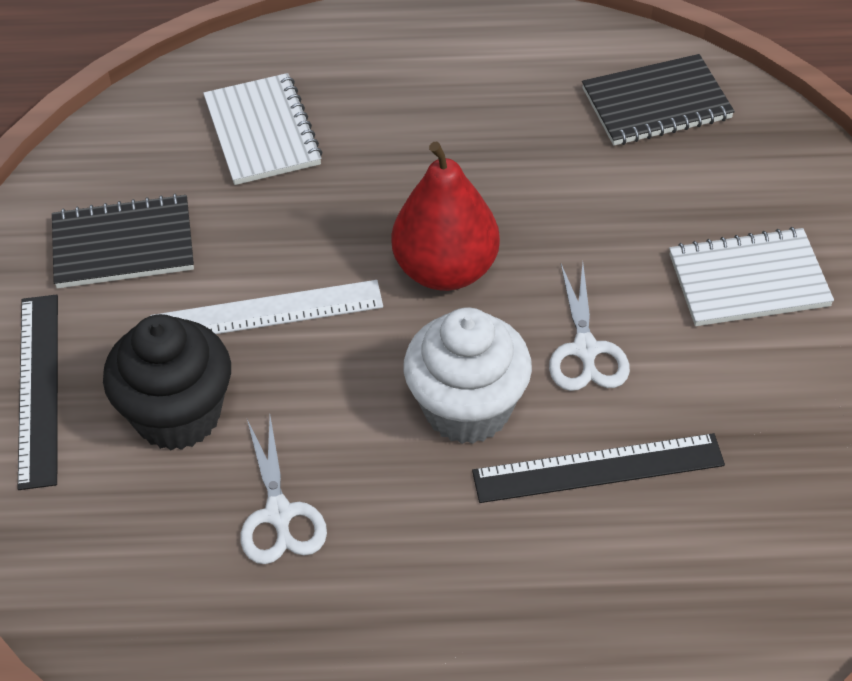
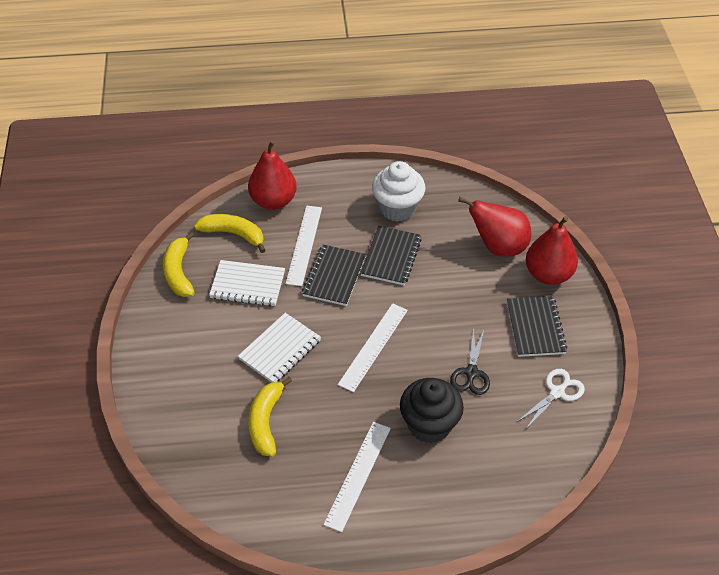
black notebook: 2 -> 3
black ruler: 2 -> 0
black scissors: 0 -> 1
red pear: 1 -> 3
white ruler: 1 -> 3
white scissors: 2 -> 1
yellow banana: 0 -> 3

